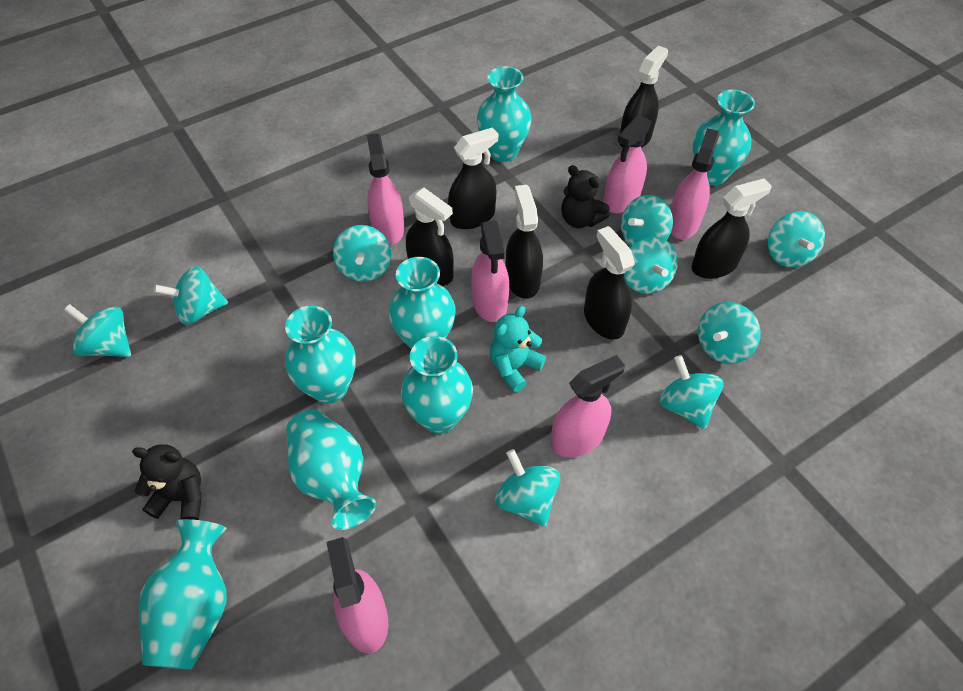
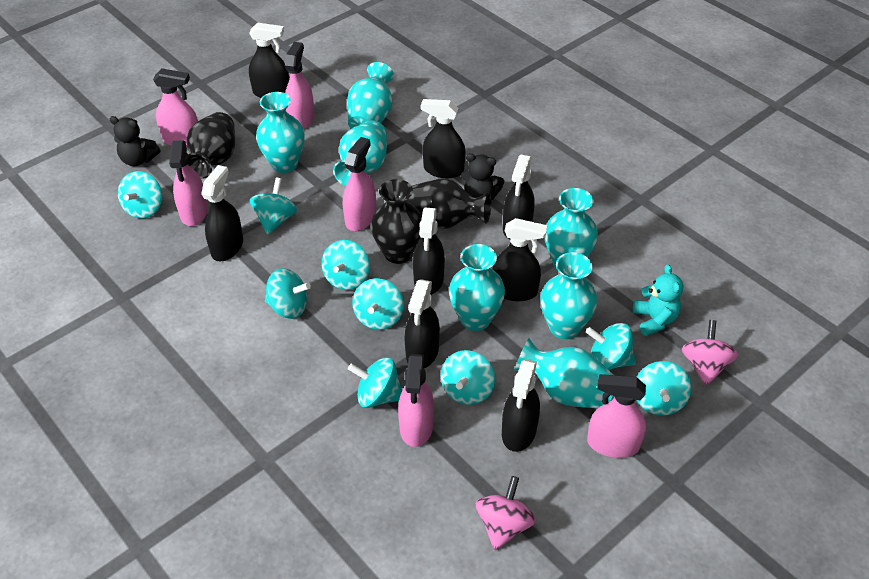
black spray bottle: 6 -> 8
black vase: 0 -> 3
pink spinning top: 0 -> 2

